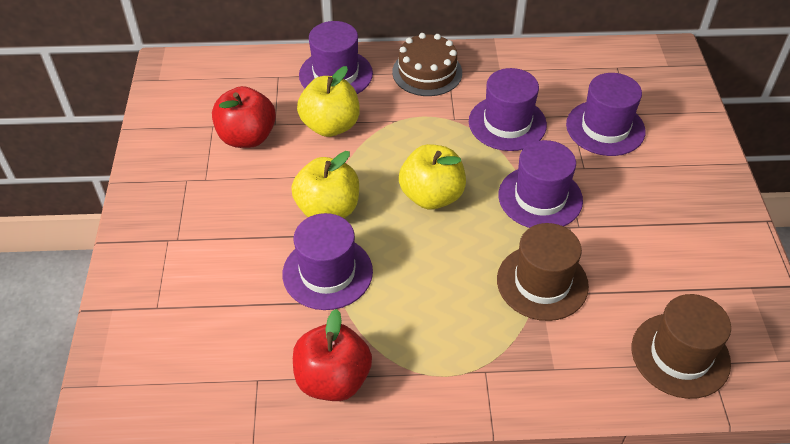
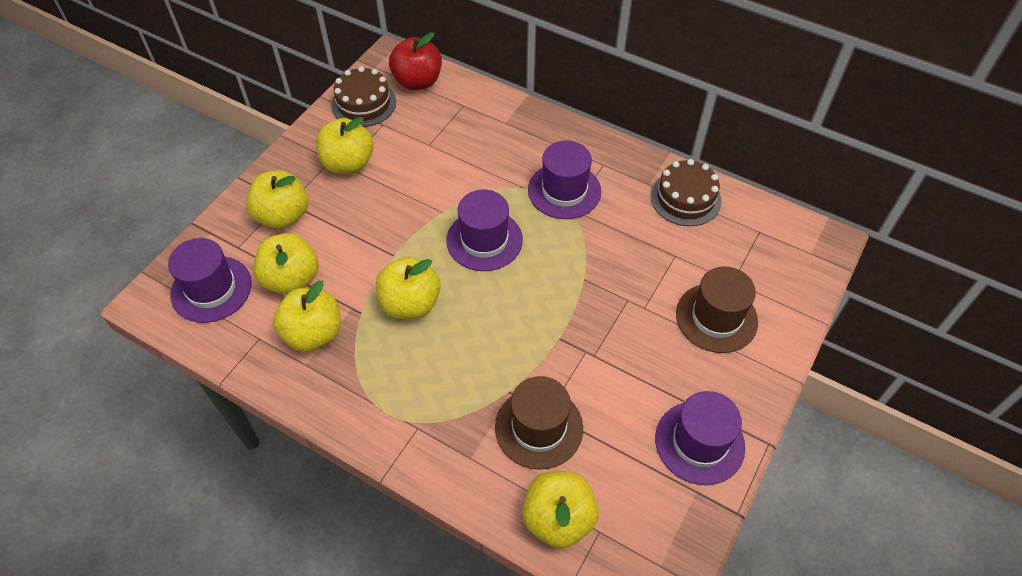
brown cake: 1 -> 2
purple hat: 5 -> 4
red apple: 2 -> 1
yellow apple: 3 -> 6

